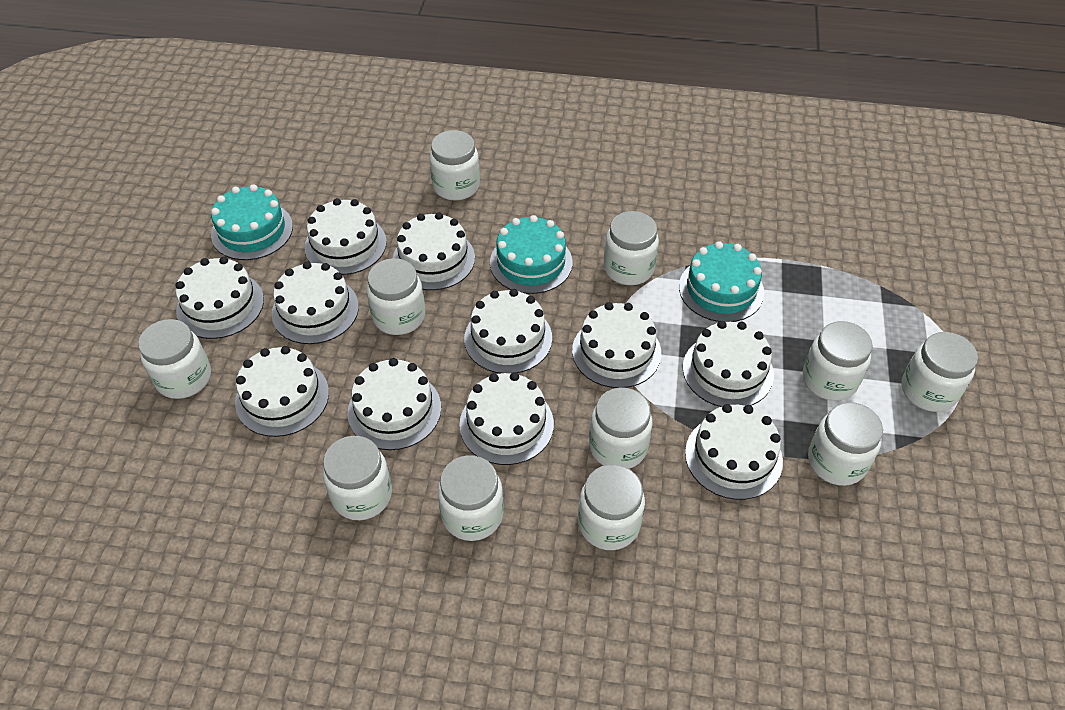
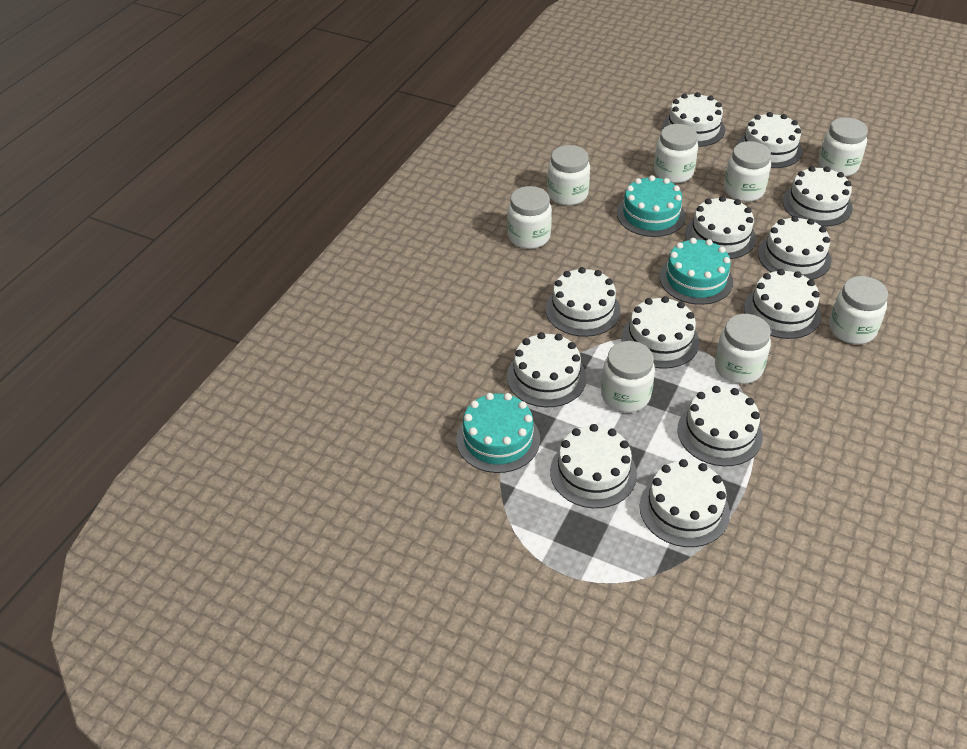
white cake: 11 -> 12
white jar: 11 -> 8

